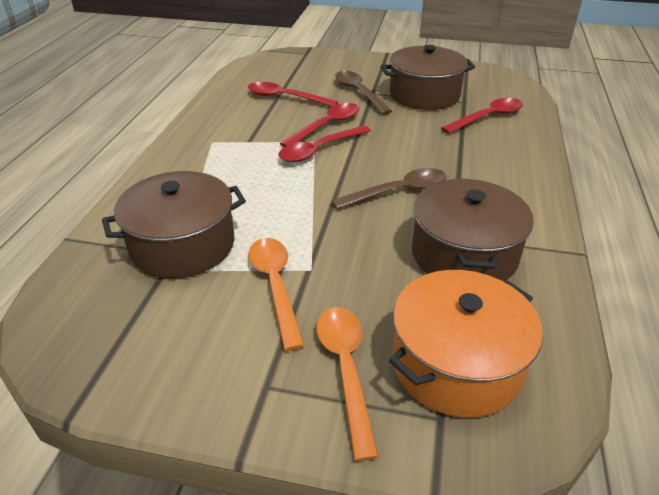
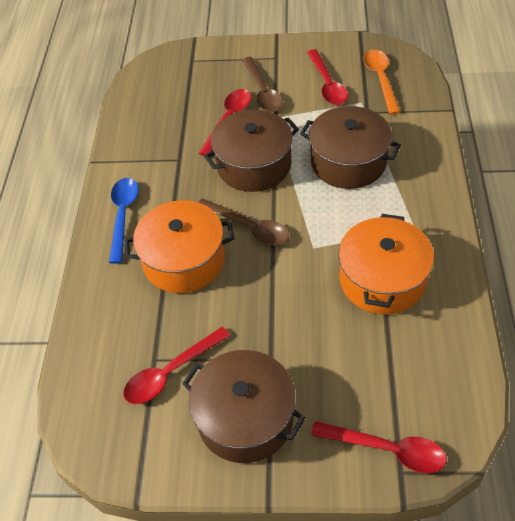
blue spoon: 0 -> 1
orange pot: 1 -> 2
orange spoon: 2 -> 1

